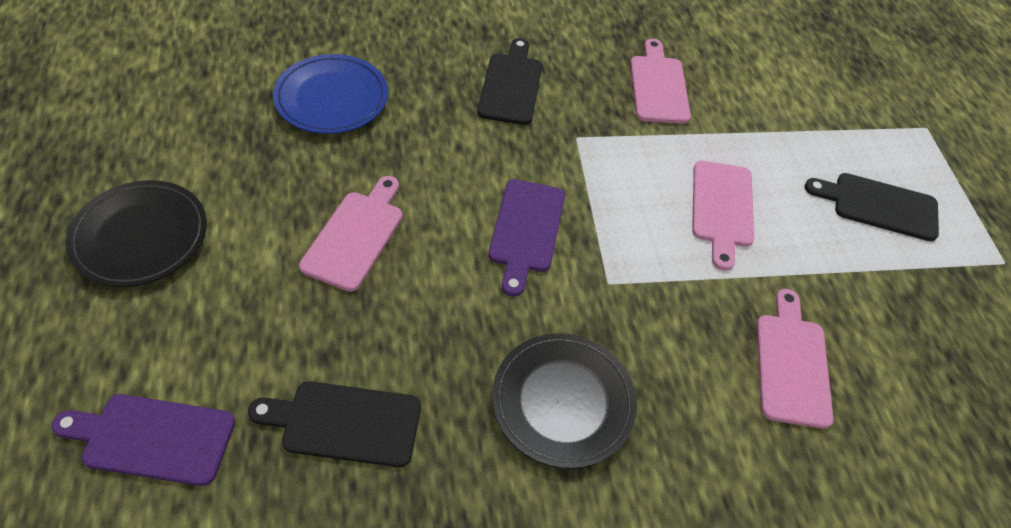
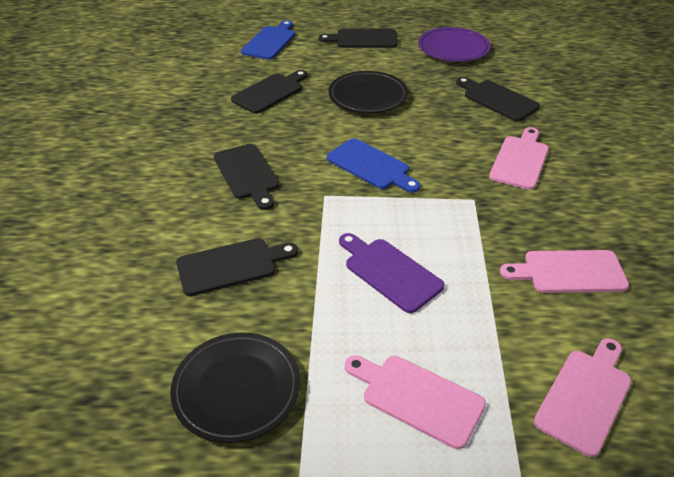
black cutting board: 3 -> 5
blue cutting board: 0 -> 2
blue plate: 1 -> 0
purple cutting board: 2 -> 1
purple plate: 0 -> 1

